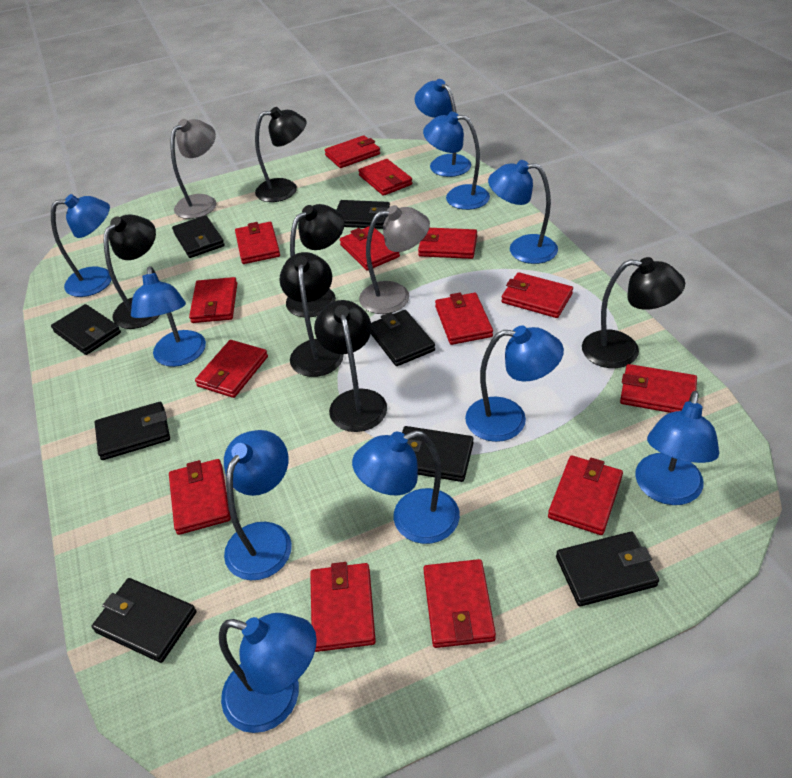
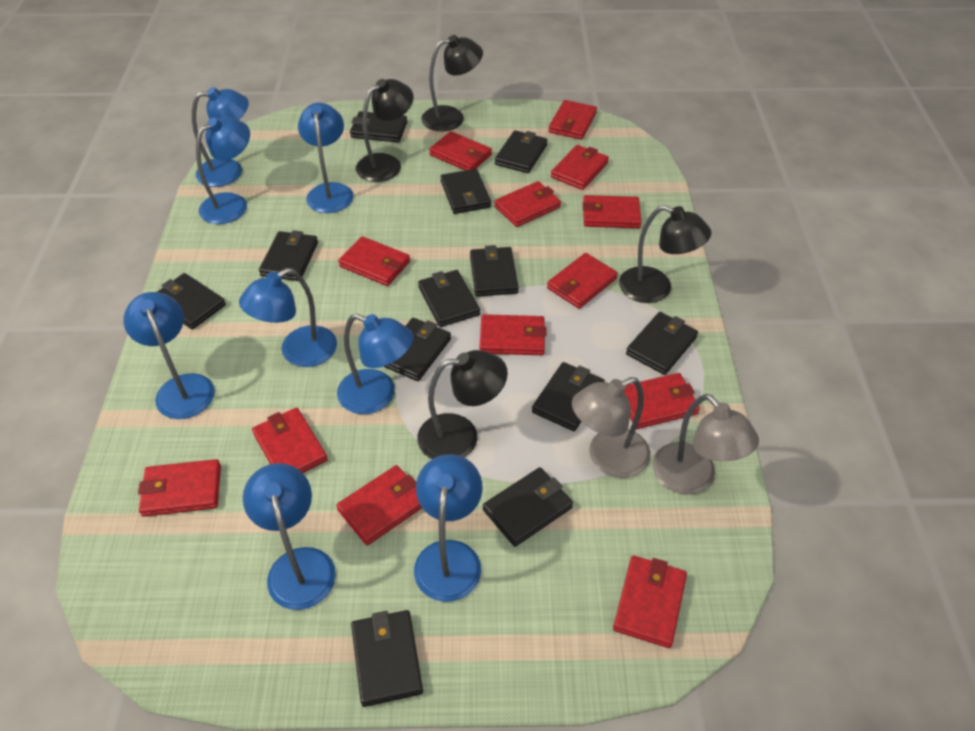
black lamp: 6 -> 4
black wallet: 8 -> 12
blue lamp: 10 -> 8
red wallet: 14 -> 13

